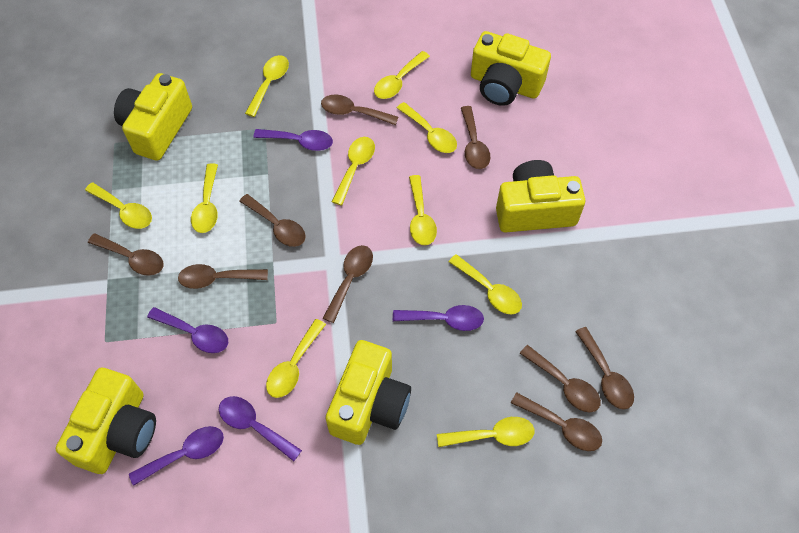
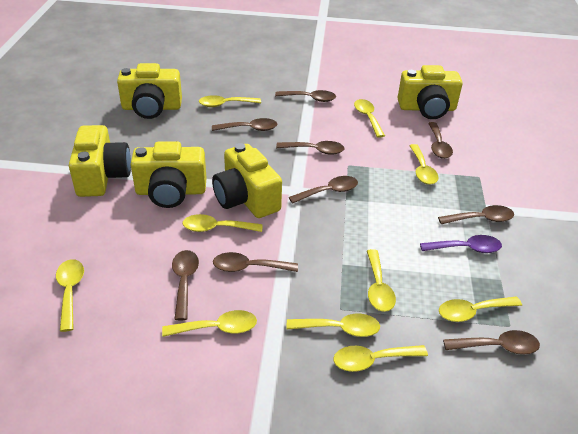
purple spoon: 5 -> 1

